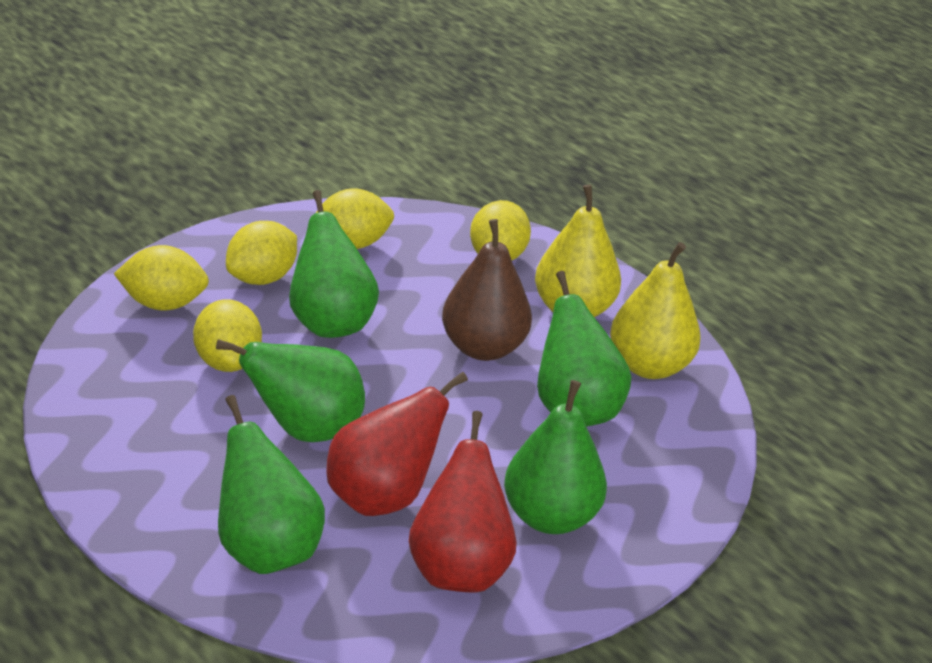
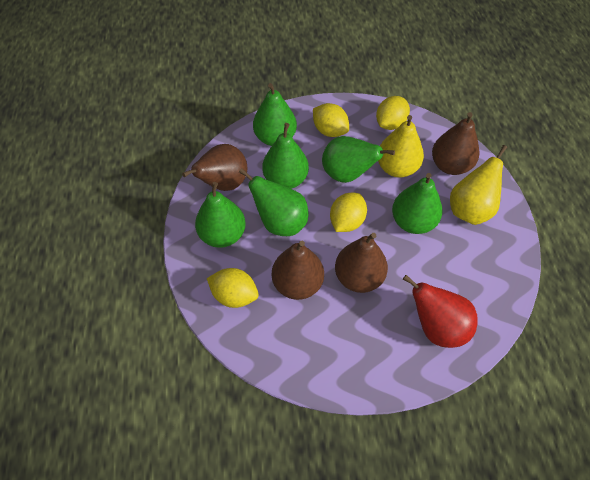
brown pear: 1 -> 4
green pear: 5 -> 6
red pear: 2 -> 1
yellow lemon: 5 -> 4

